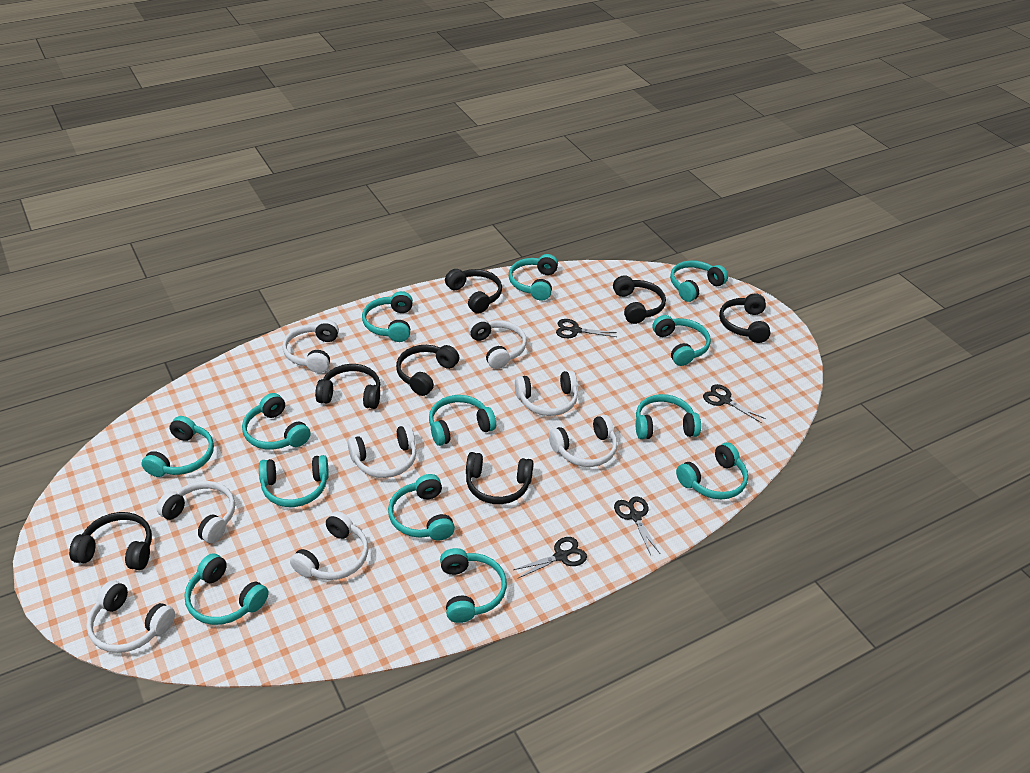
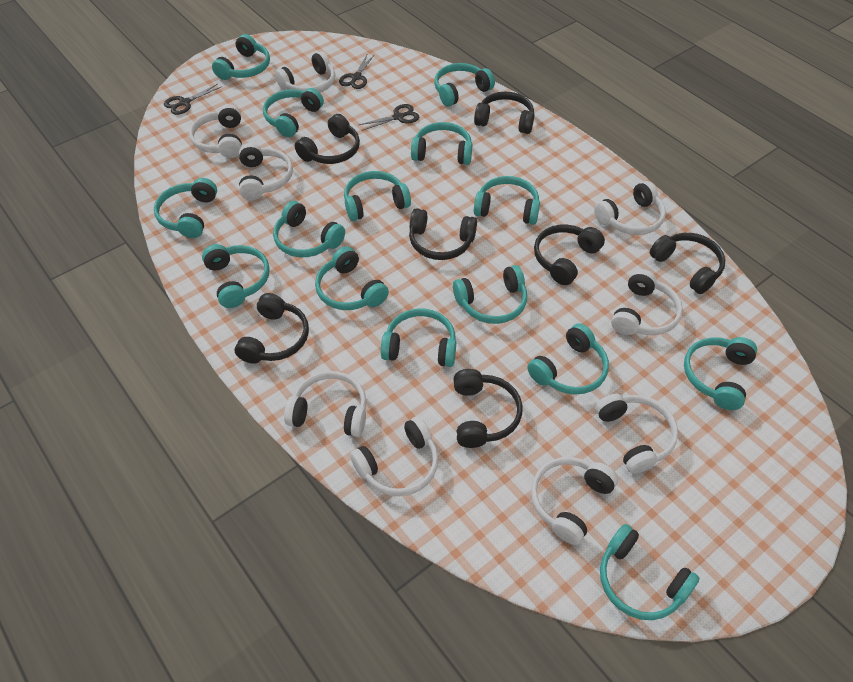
black scissors: 4 -> 3
turquoise headphones: 13 -> 15
white headphones: 8 -> 9

